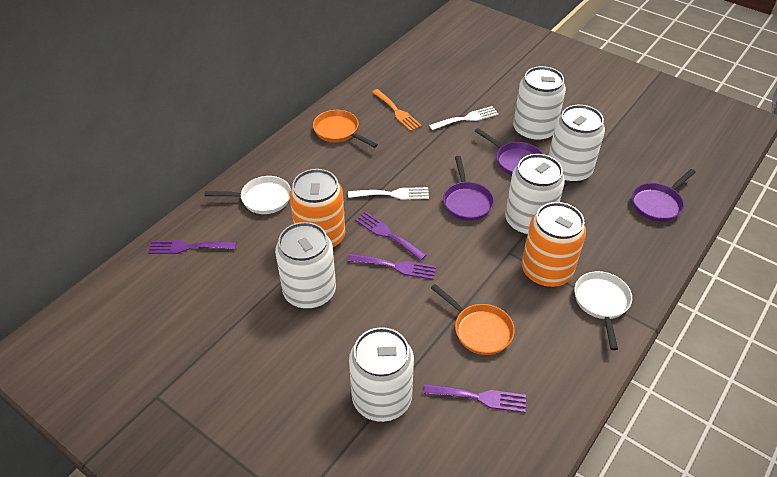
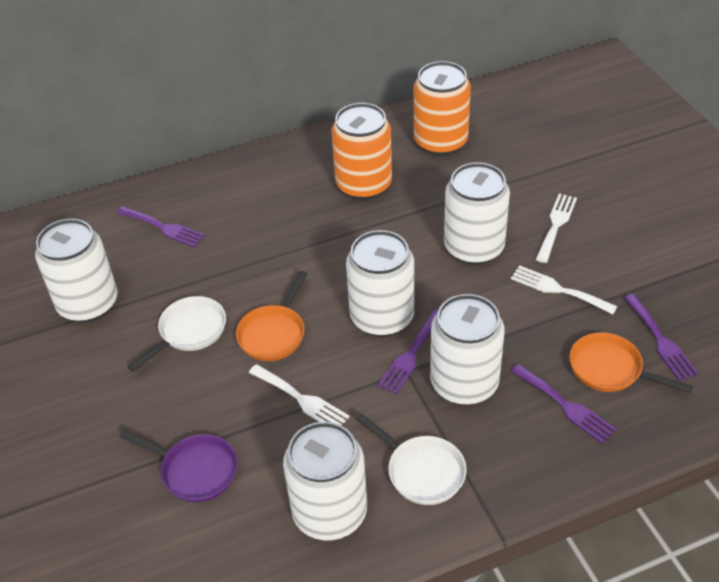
orange fork: 1 -> 0
purple pan: 3 -> 1
white fork: 2 -> 3

